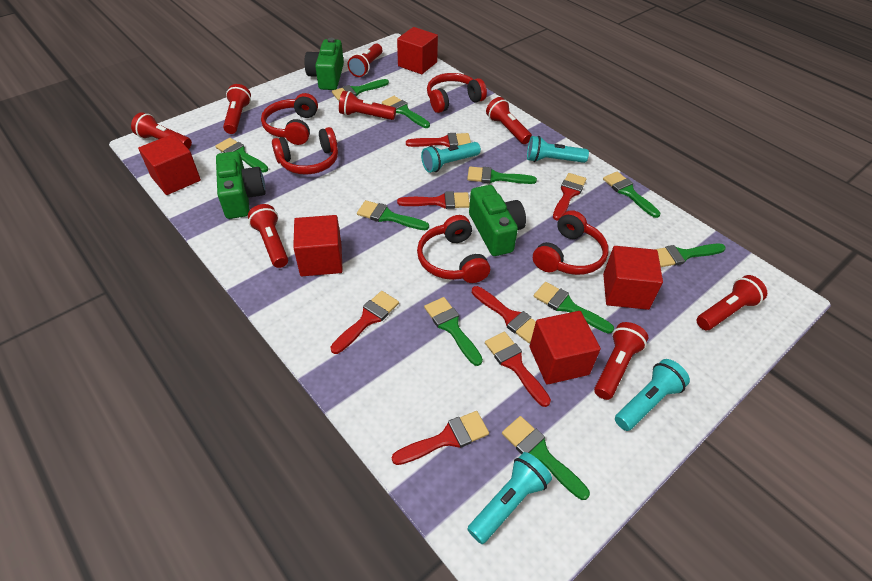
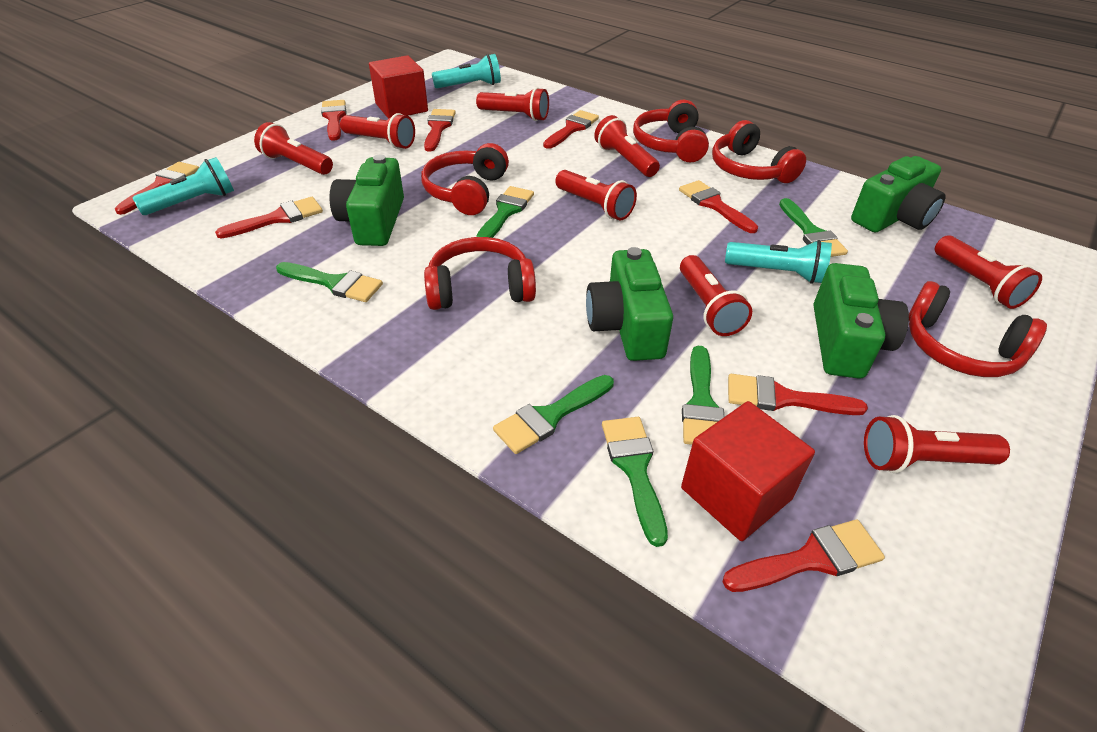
green brush: 10 -> 6
green camera: 3 -> 4
red brush: 7 -> 8
red cube: 5 -> 2
turquoise flashlight: 4 -> 3

